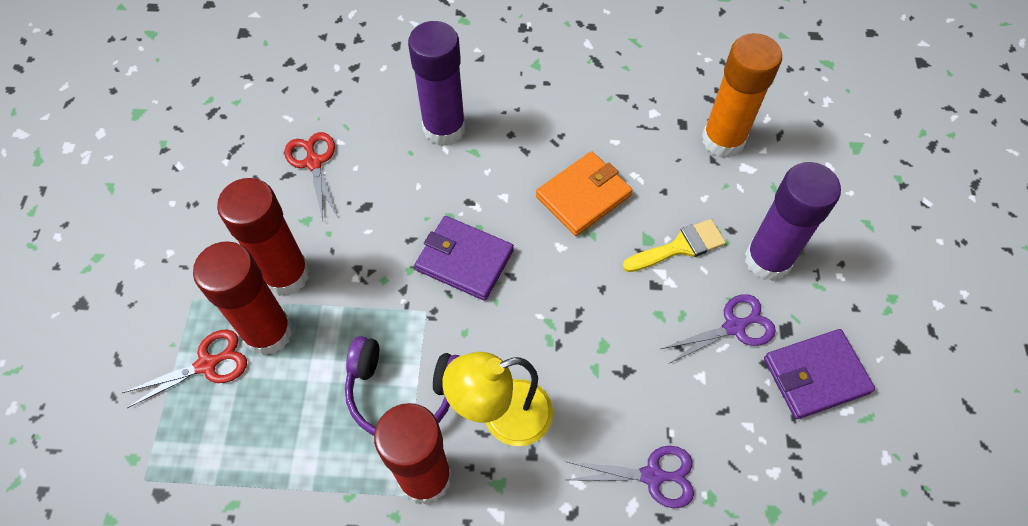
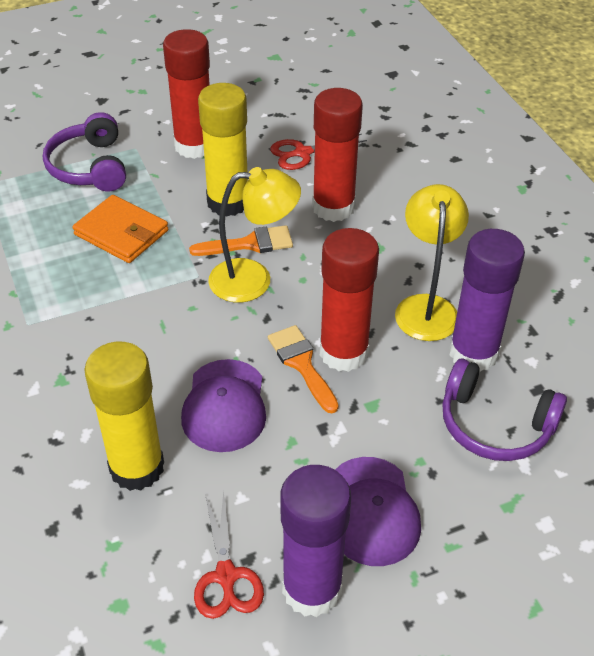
orange brush: 0 -> 2
orange glue stick: 1 -> 0
purple cap: 0 -> 2
purple headphones: 1 -> 2
purple scissors: 2 -> 0
purple wallet: 2 -> 0
yellow brush: 1 -> 0
yellow glue stick: 0 -> 2
yellow lamp: 1 -> 2

